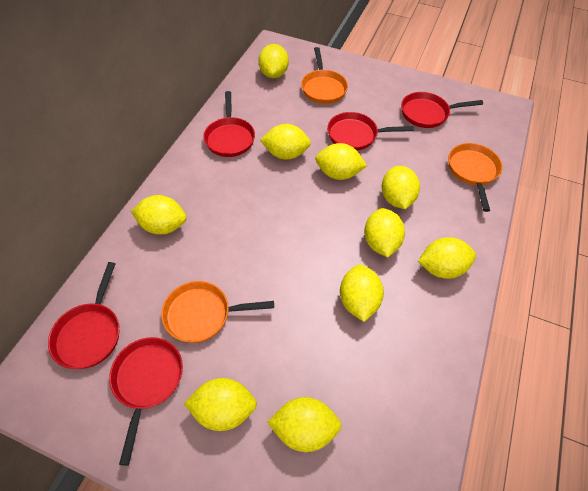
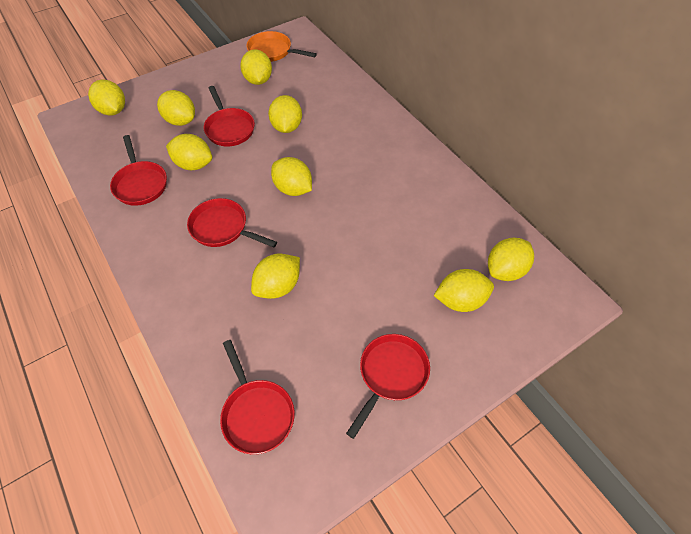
orange pan: 3 -> 1
yellow lemon: 10 -> 9

